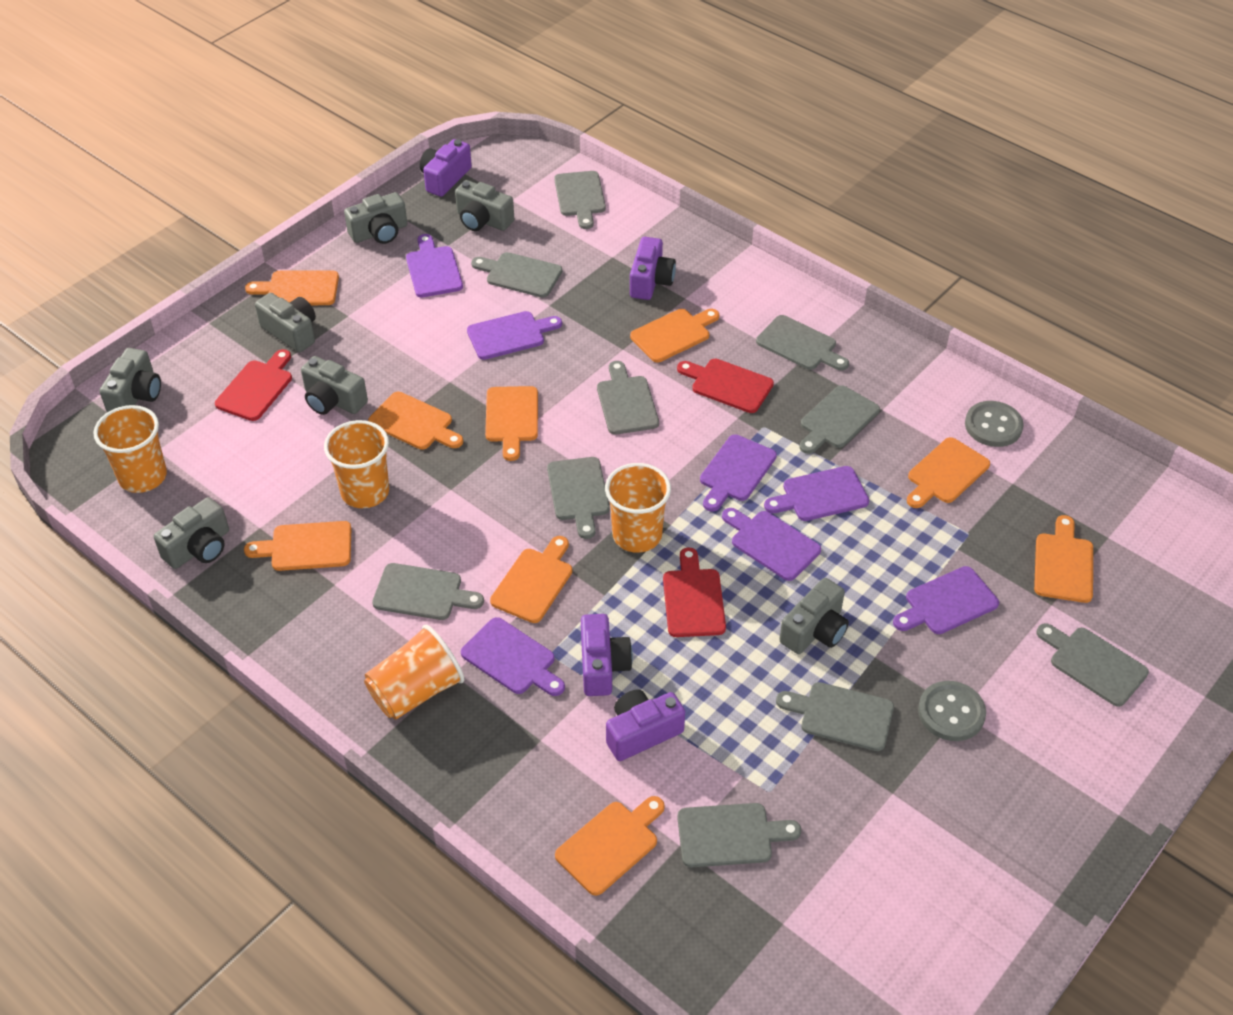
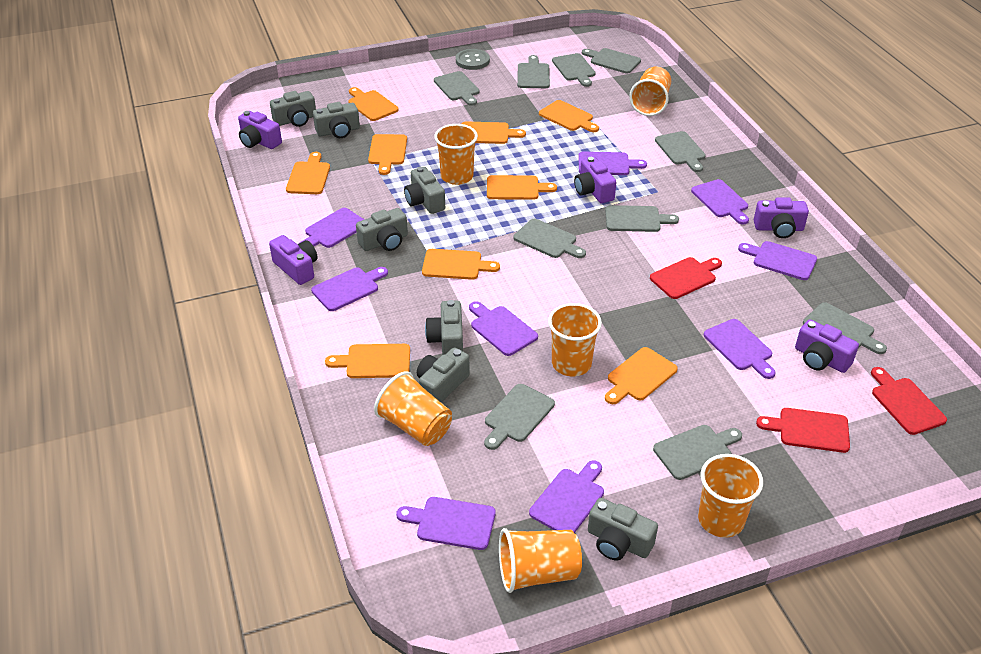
grey button: 2 -> 1
orange cup: 4 -> 6
purple camera: 4 -> 5
purple cutting board: 7 -> 9

